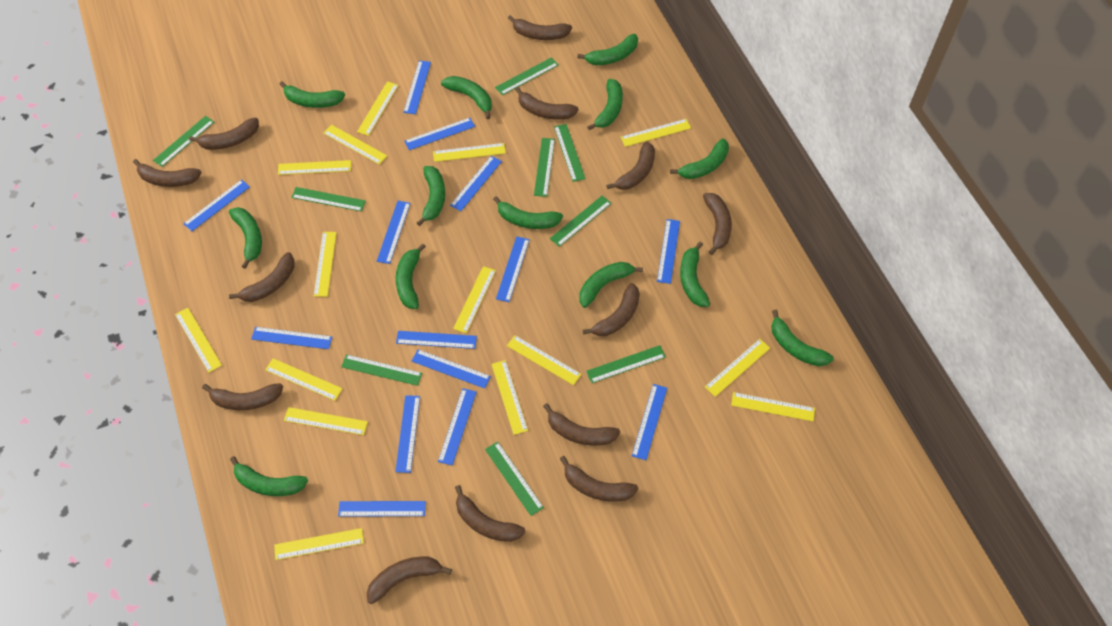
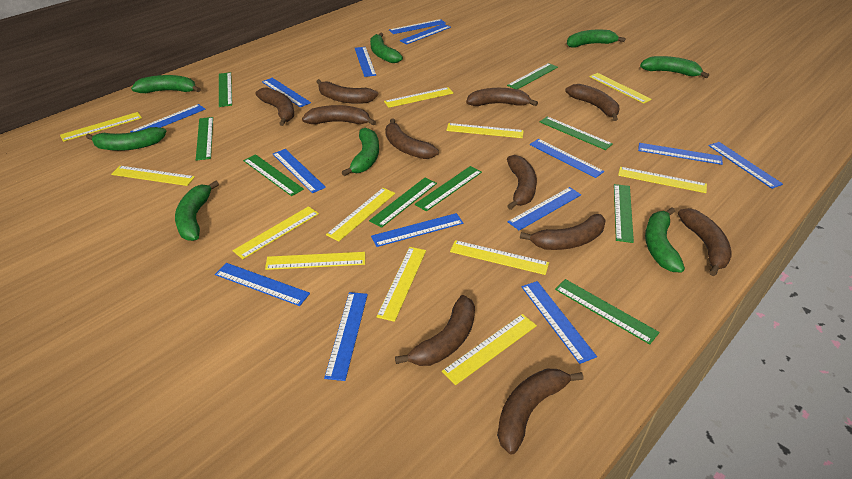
brown banana: 13 -> 11
green banana: 13 -> 8
yellow ruler: 15 -> 12

